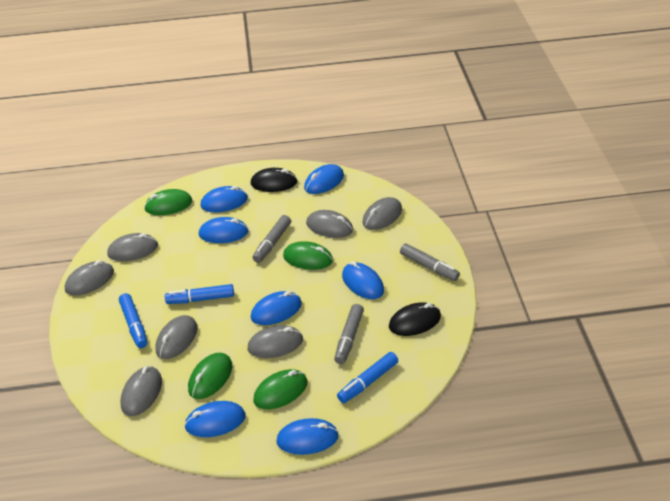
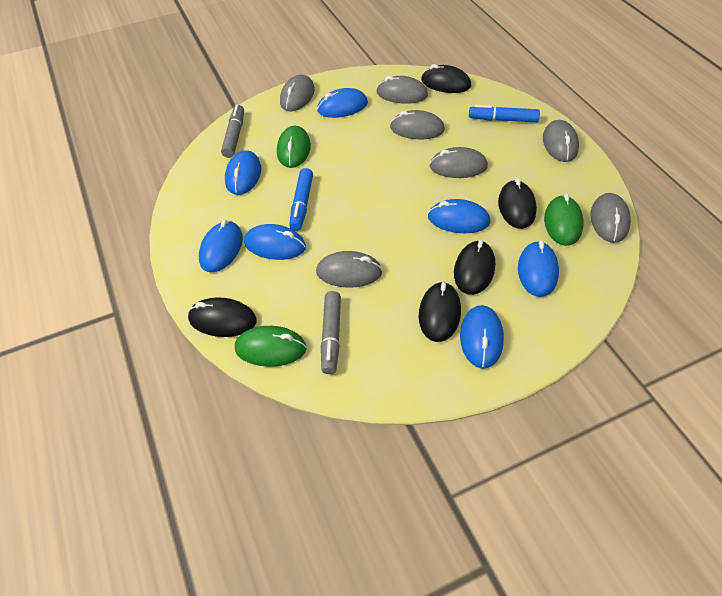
black mouse: 2 -> 5
blue marker: 3 -> 2
green mouse: 4 -> 3
grey marker: 3 -> 2

